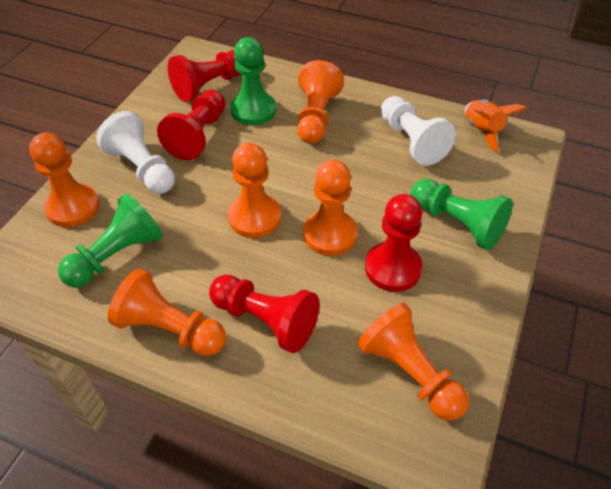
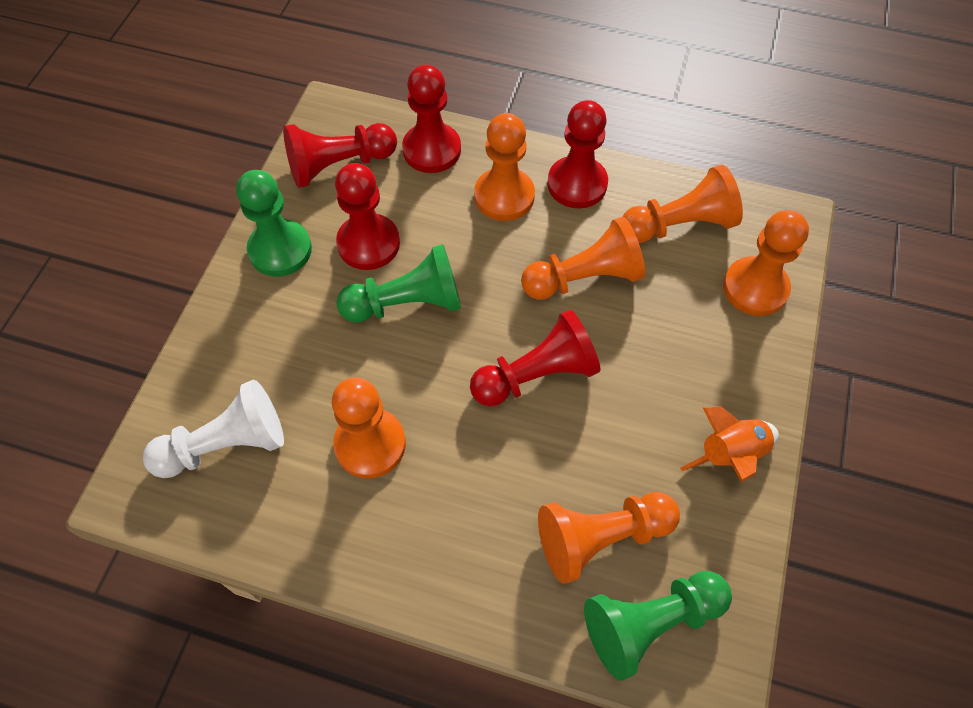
red pawn: 4 -> 5
white pawn: 2 -> 1

